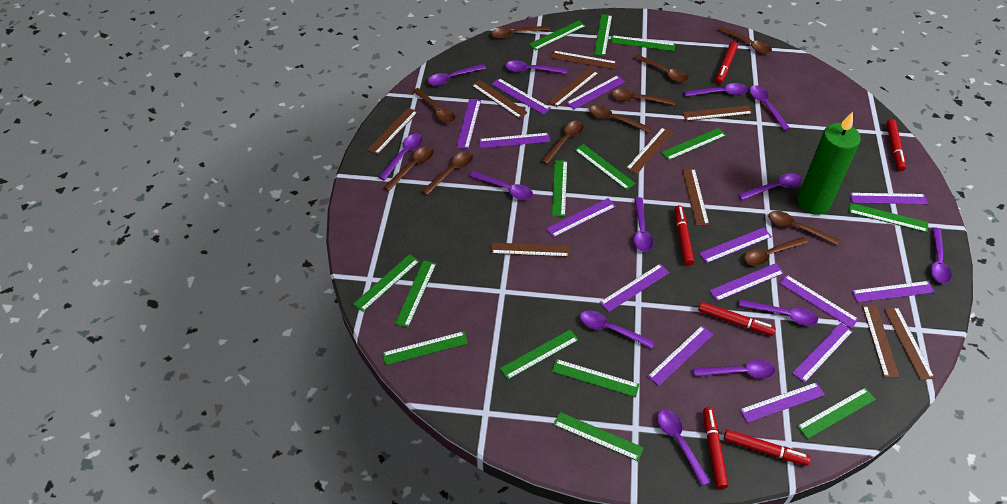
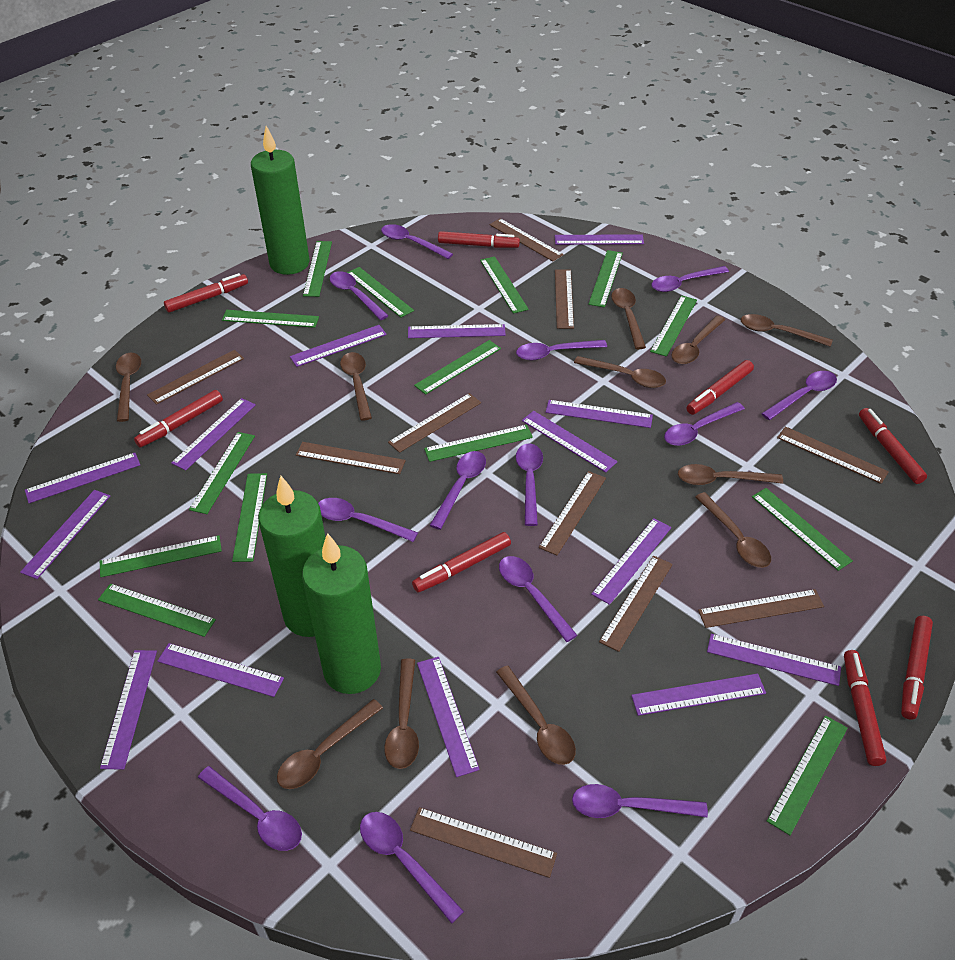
green candle: 1 -> 3
red marker: 6 -> 8

